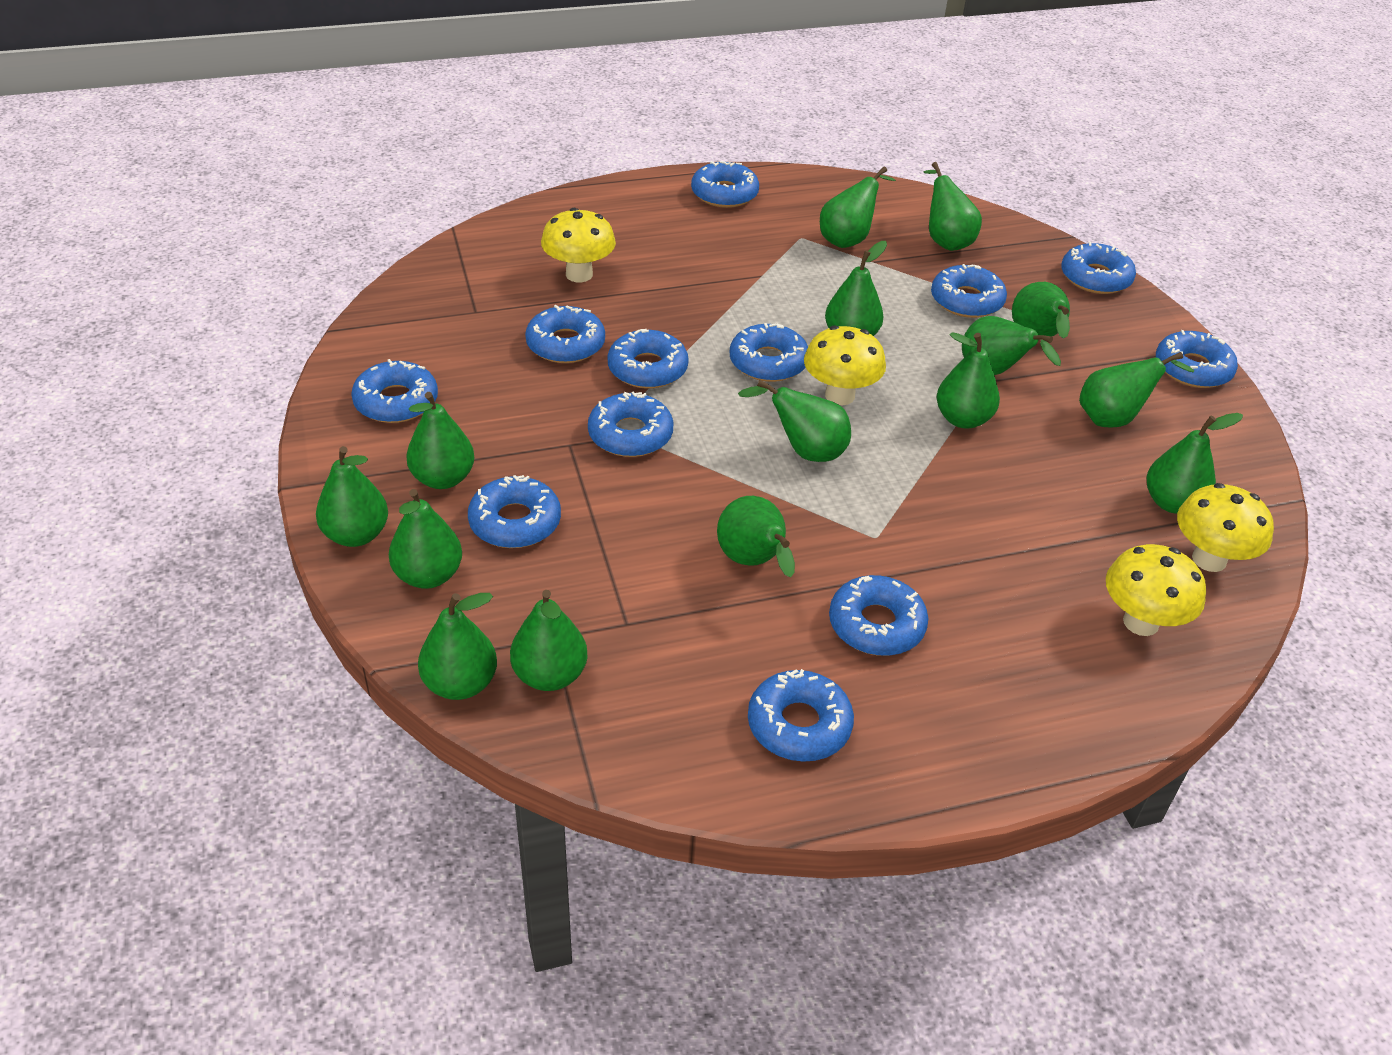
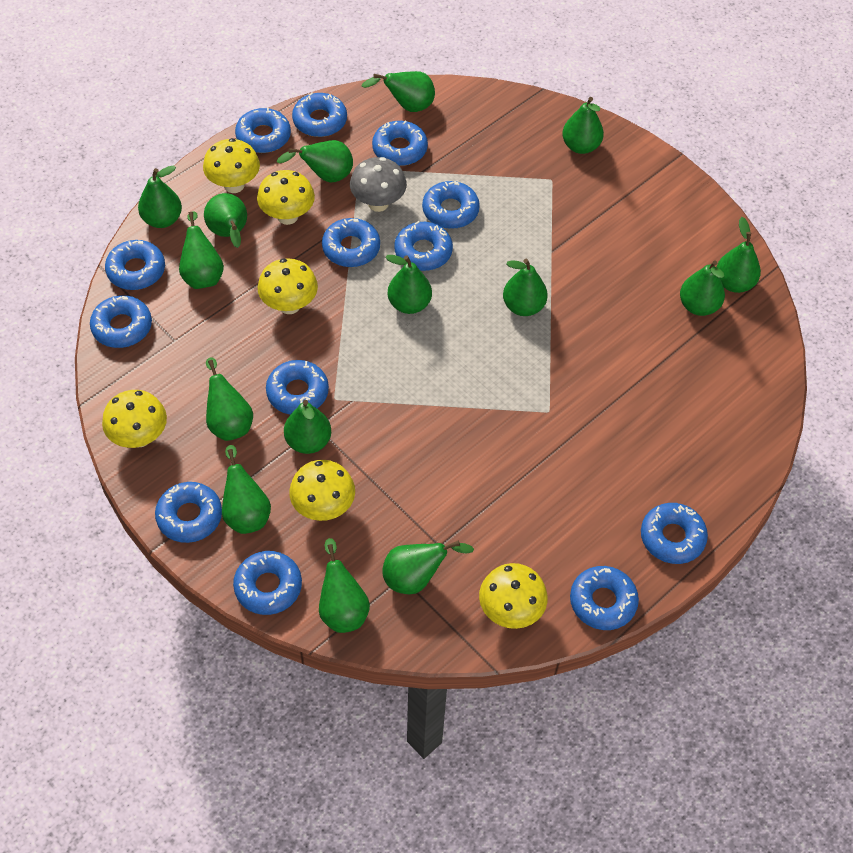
blue donut: 12 -> 13
grey mushroom: 0 -> 1
yellow mushroom: 4 -> 6

